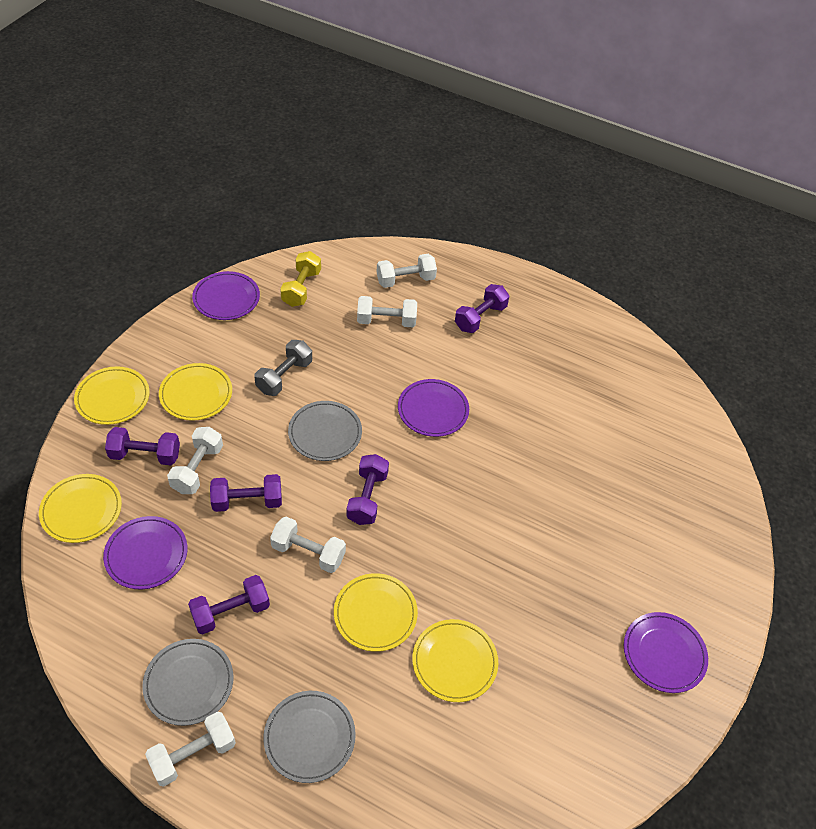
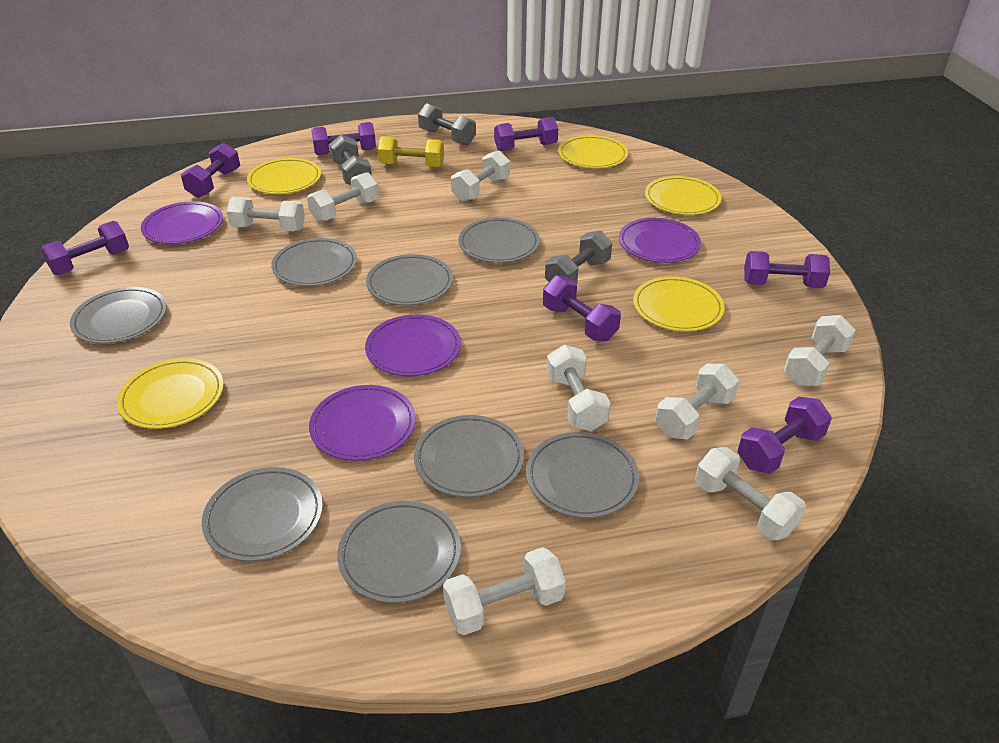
grey dumbbell: 1 -> 3
grey plate: 3 -> 8
purple dumbbell: 5 -> 7
white dumbbell: 5 -> 8

